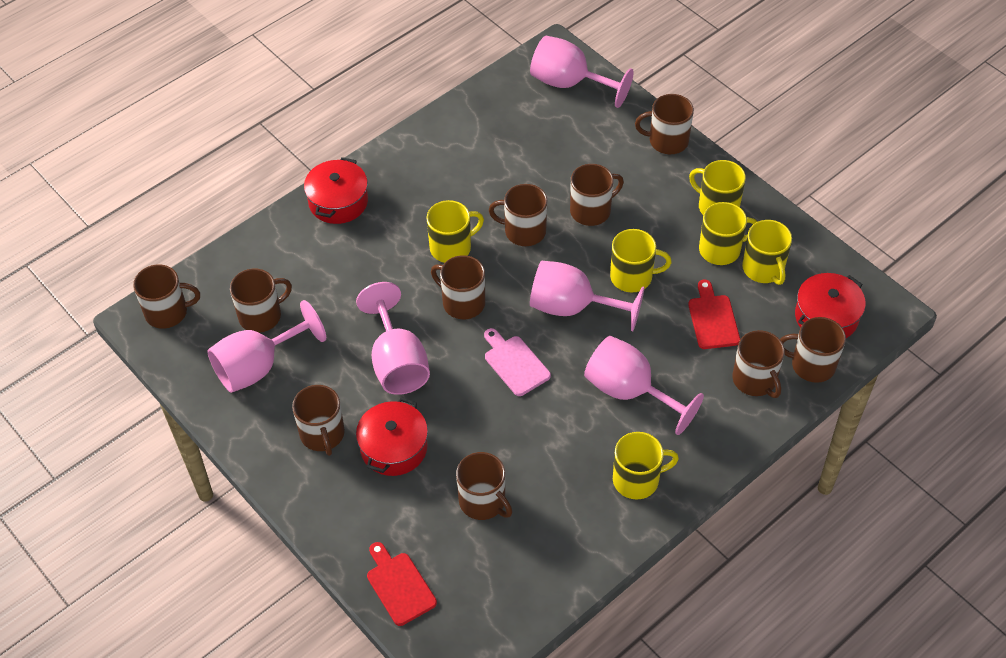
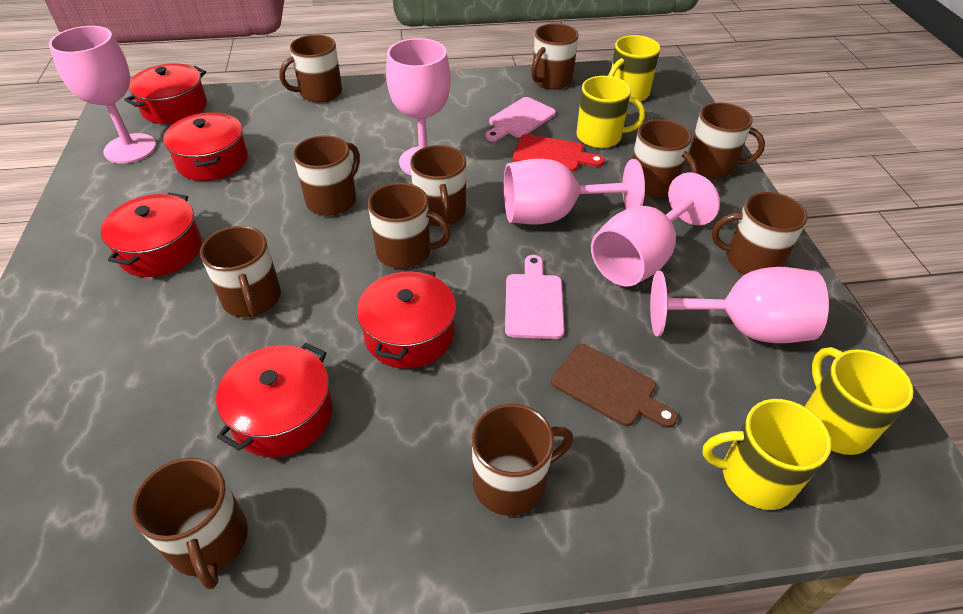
brown cutting board: 0 -> 1
brown mug: 10 -> 11
pink cutting board: 1 -> 2
red cutting board: 2 -> 1
red pot: 3 -> 5
yellow mug: 6 -> 4

